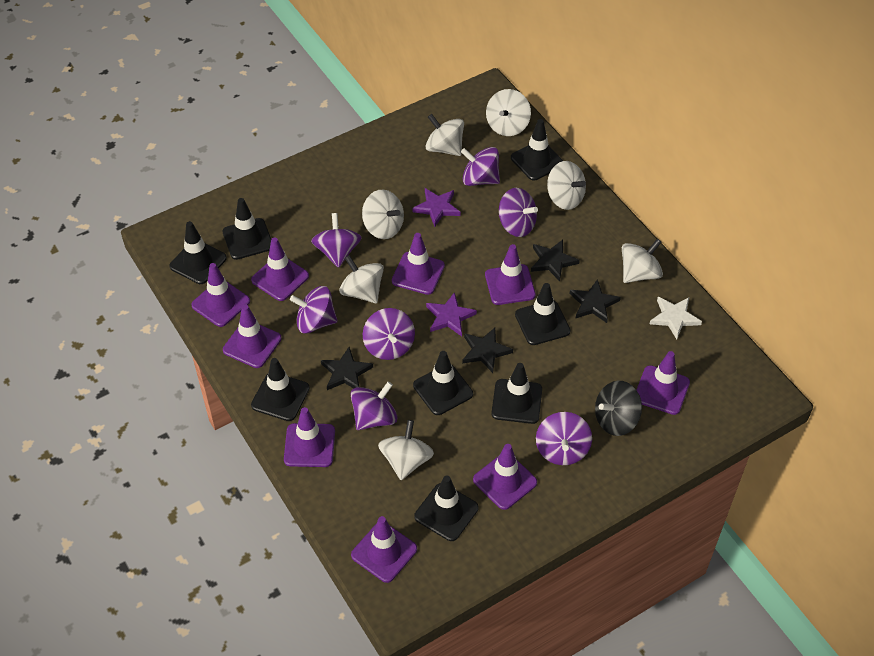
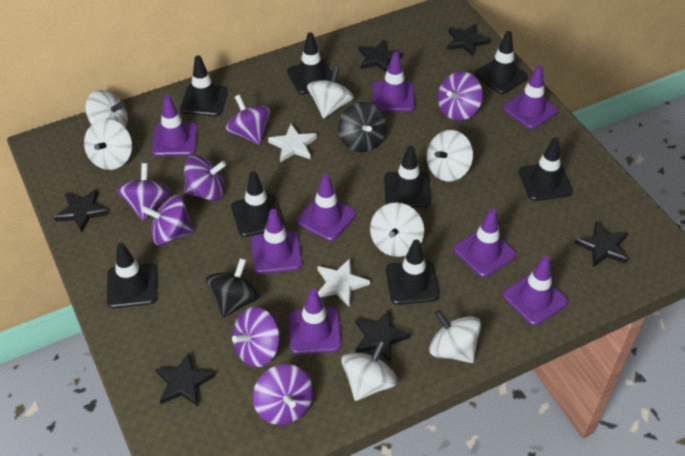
black spinning top: 1 -> 2
black star: 4 -> 6
purple star: 2 -> 0
purple traffic cone: 9 -> 8
white star: 1 -> 2

